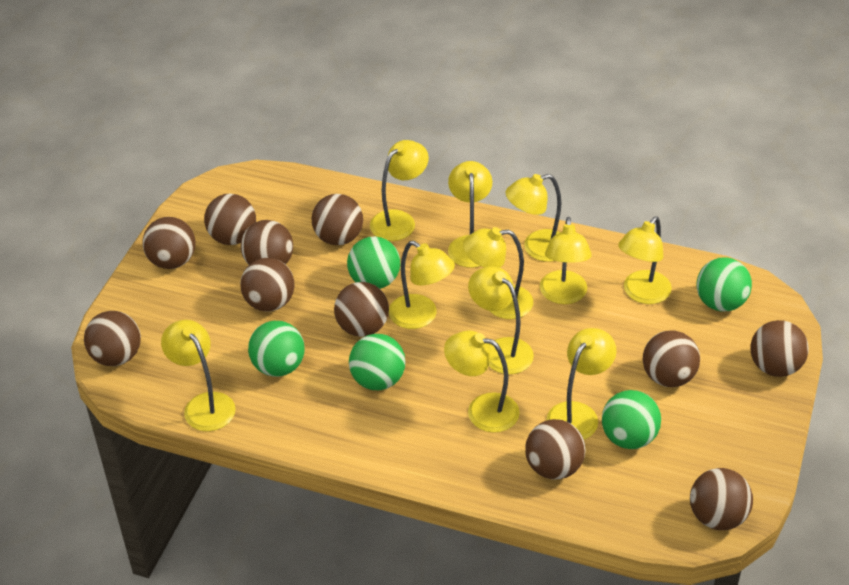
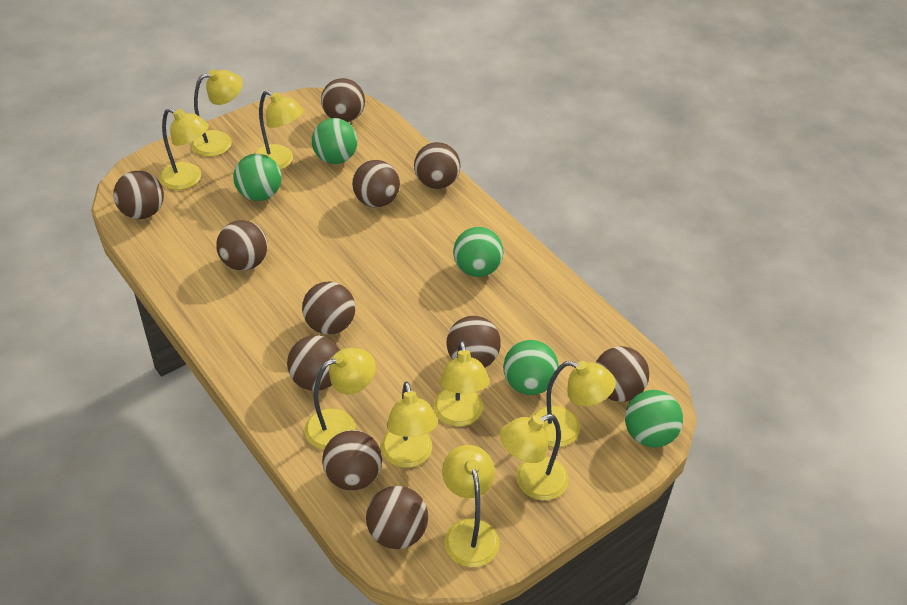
yellow lamp: 11 -> 9

